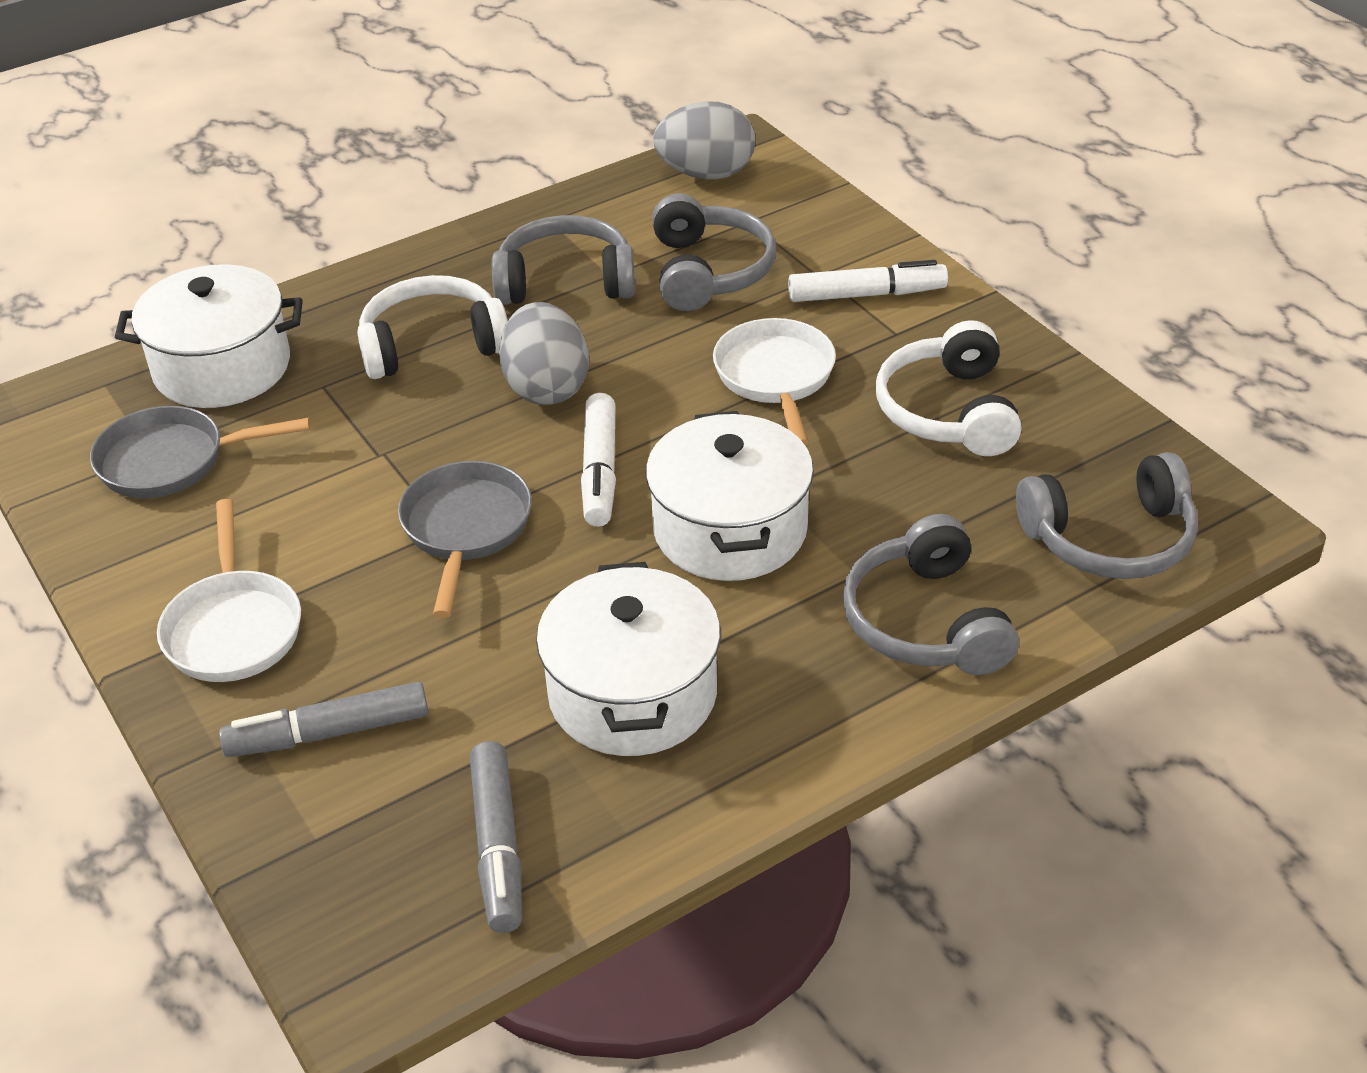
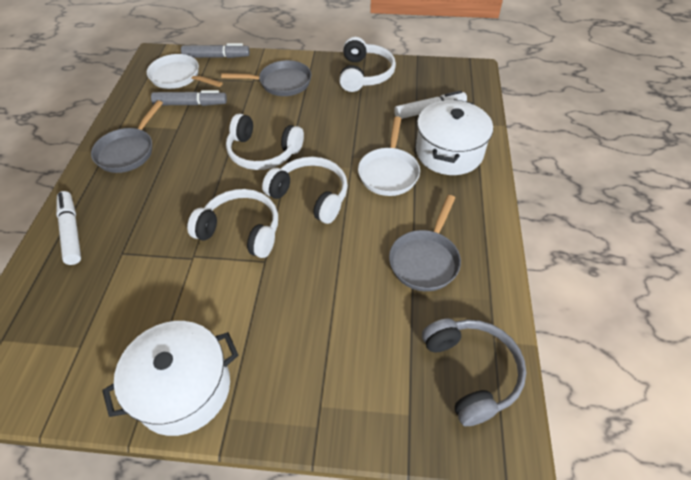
grey egg: 2 -> 0
grey headphones: 4 -> 1
grey pan: 2 -> 3
white headphones: 2 -> 4
white pot: 3 -> 2

